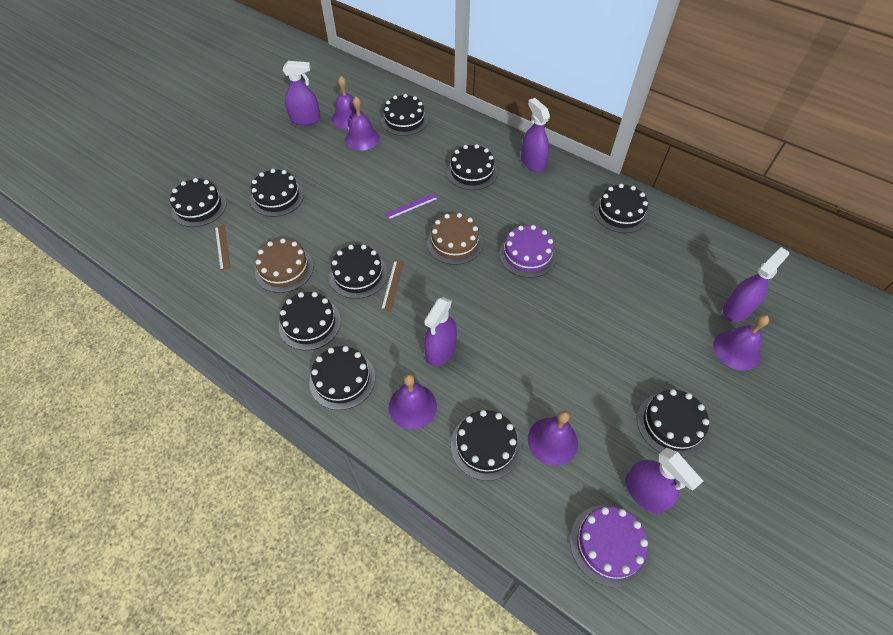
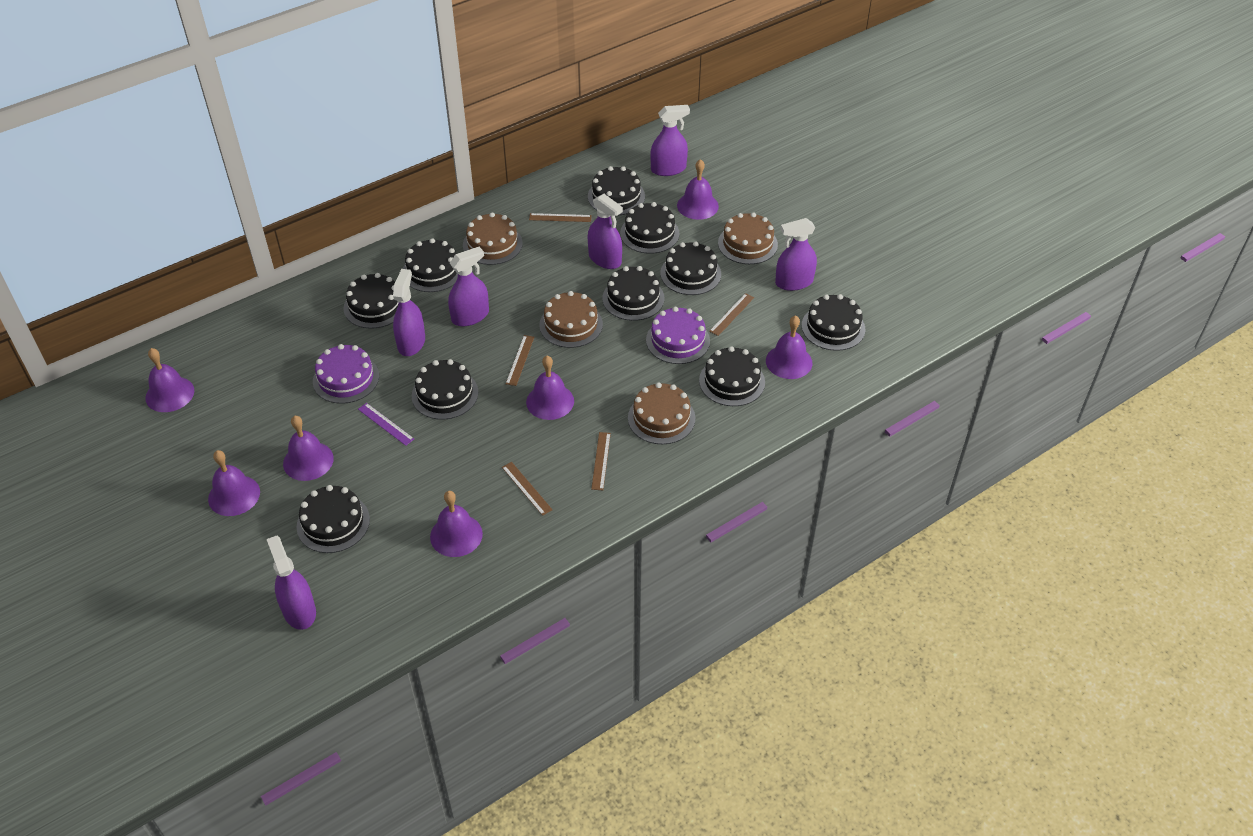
brown cake: 2 -> 4
brown ruler: 2 -> 5
purple bell: 5 -> 7
purple spray bottle: 5 -> 6

